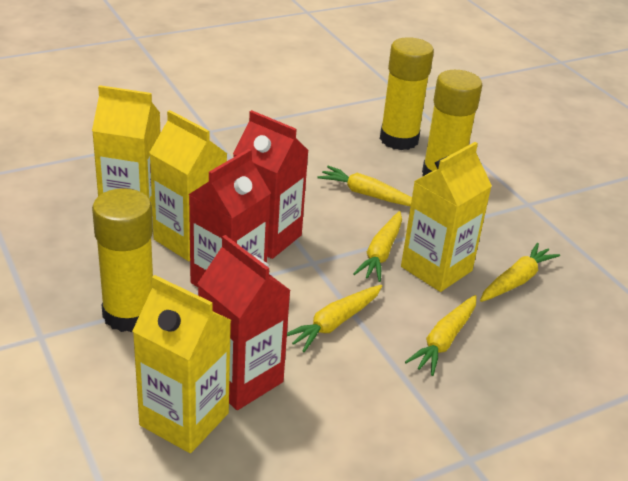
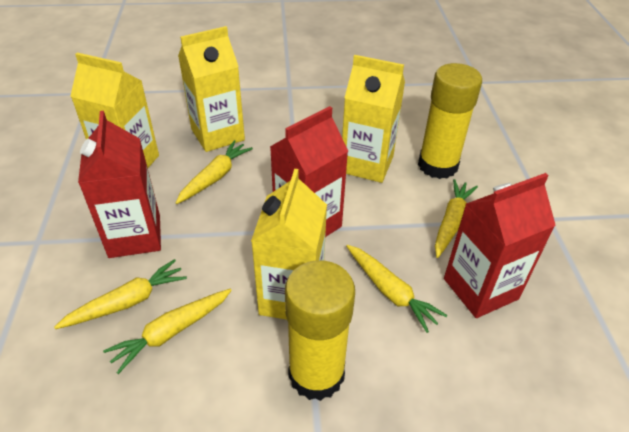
yellow glue stick: 3 -> 2

